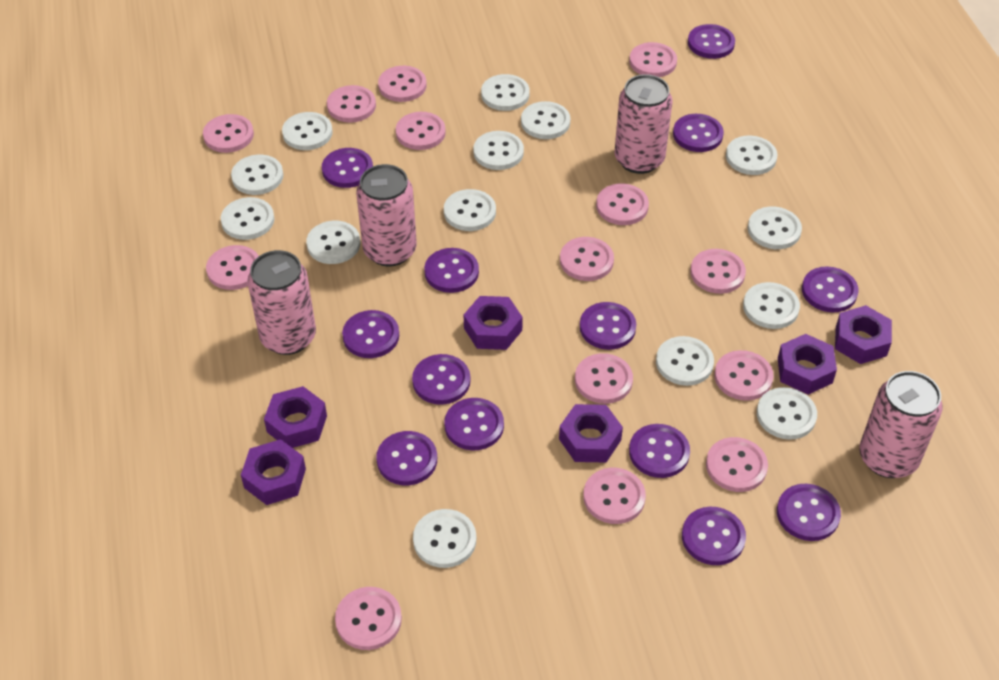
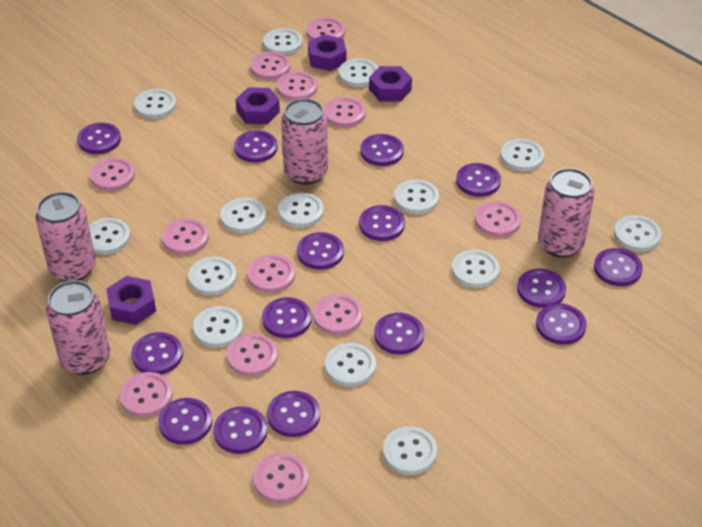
pink button: 14 -> 12
purple button: 13 -> 15
purple nut: 6 -> 4

